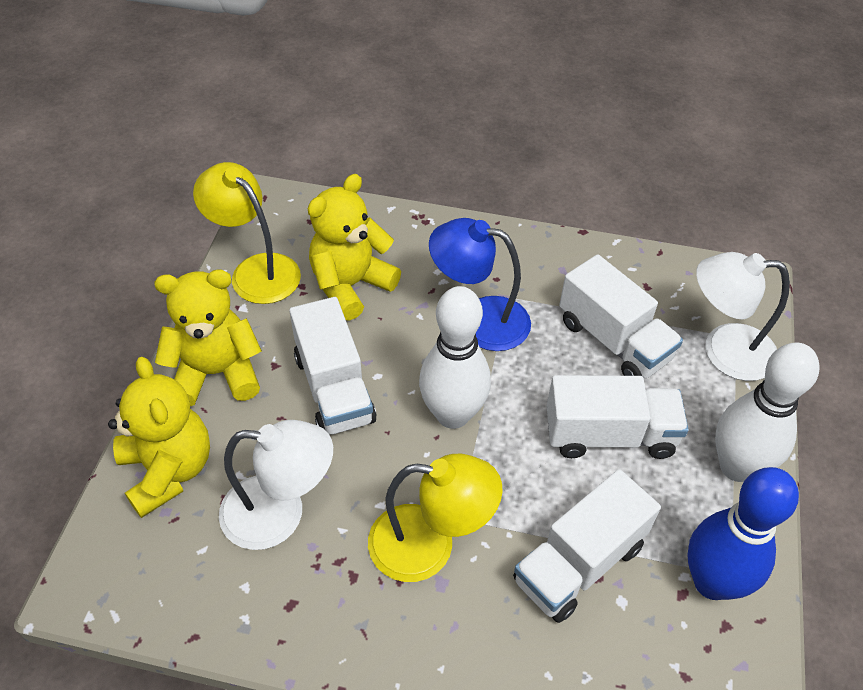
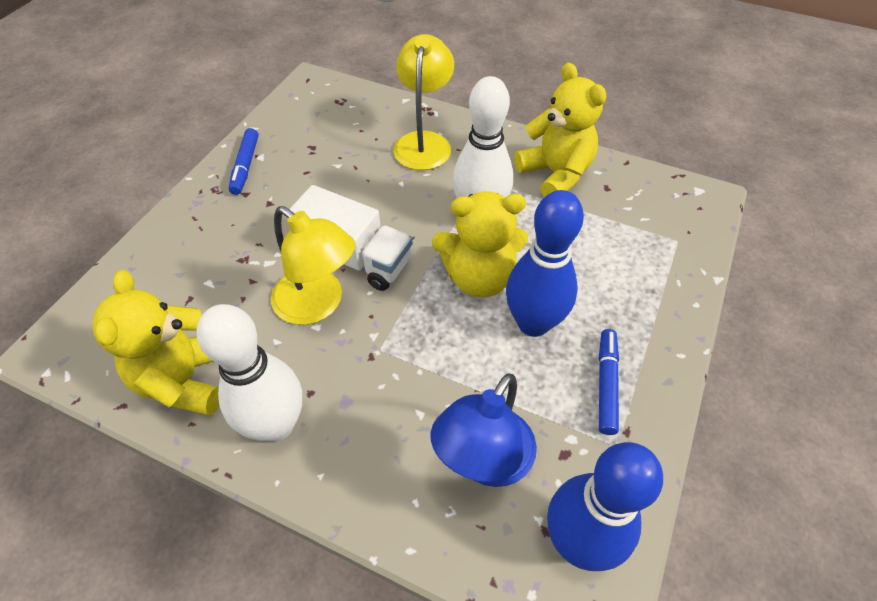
blue bowling pin: 1 -> 2
blue marker: 0 -> 2
white lamp: 2 -> 0
white truck: 4 -> 1

